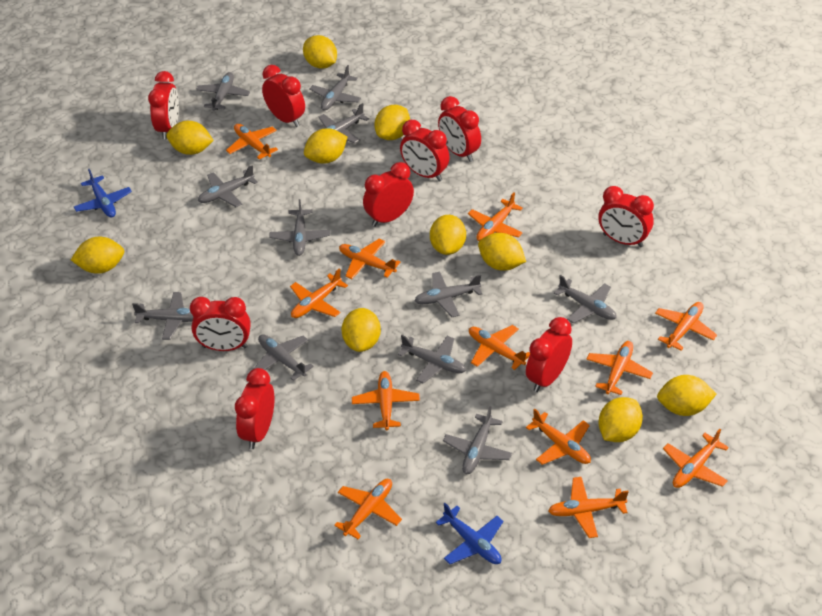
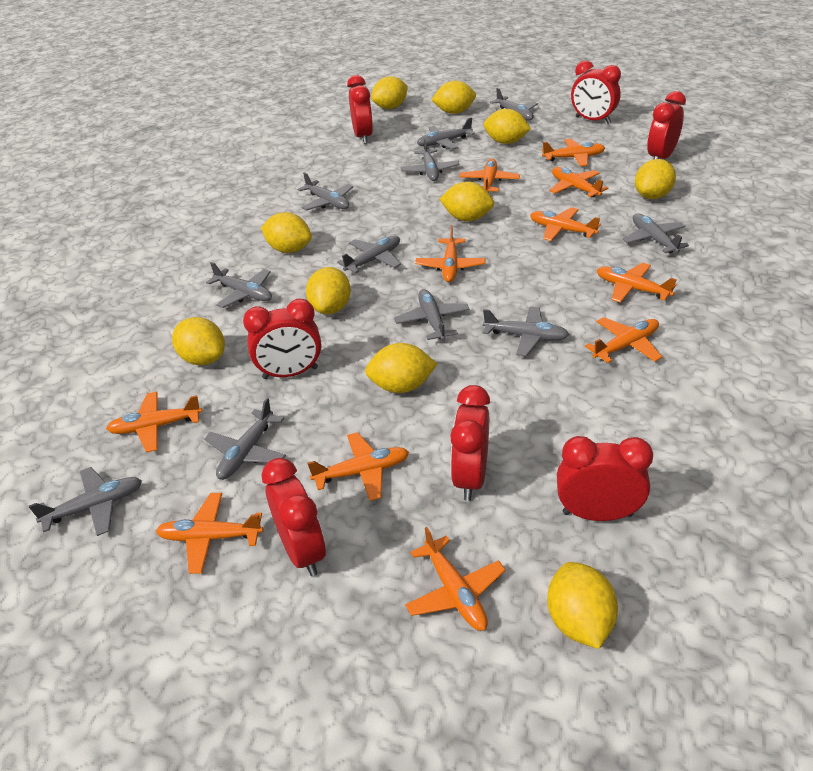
blue plane: 2 -> 0
orange plane: 12 -> 11
red clock: 9 -> 7

